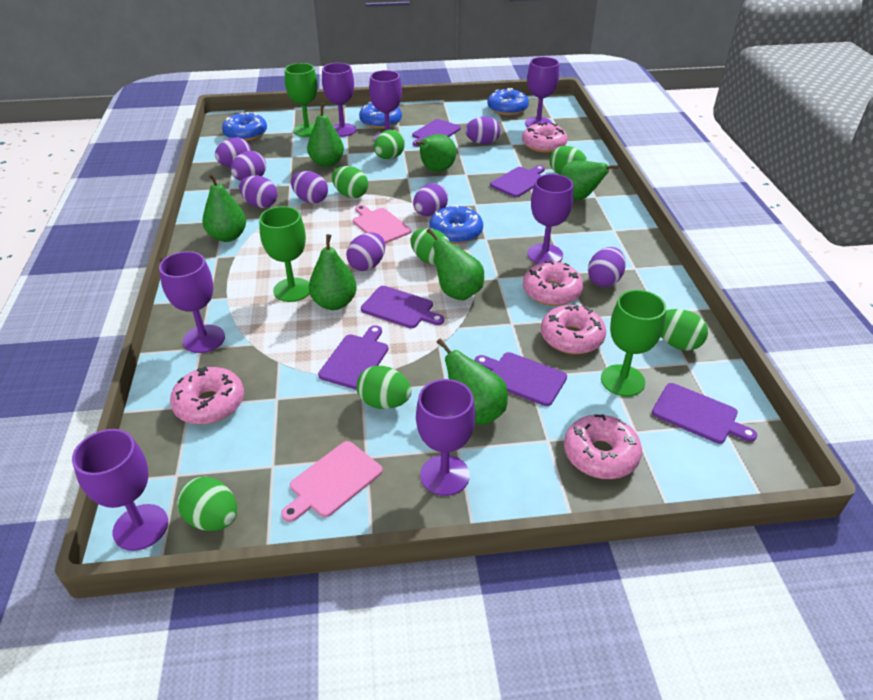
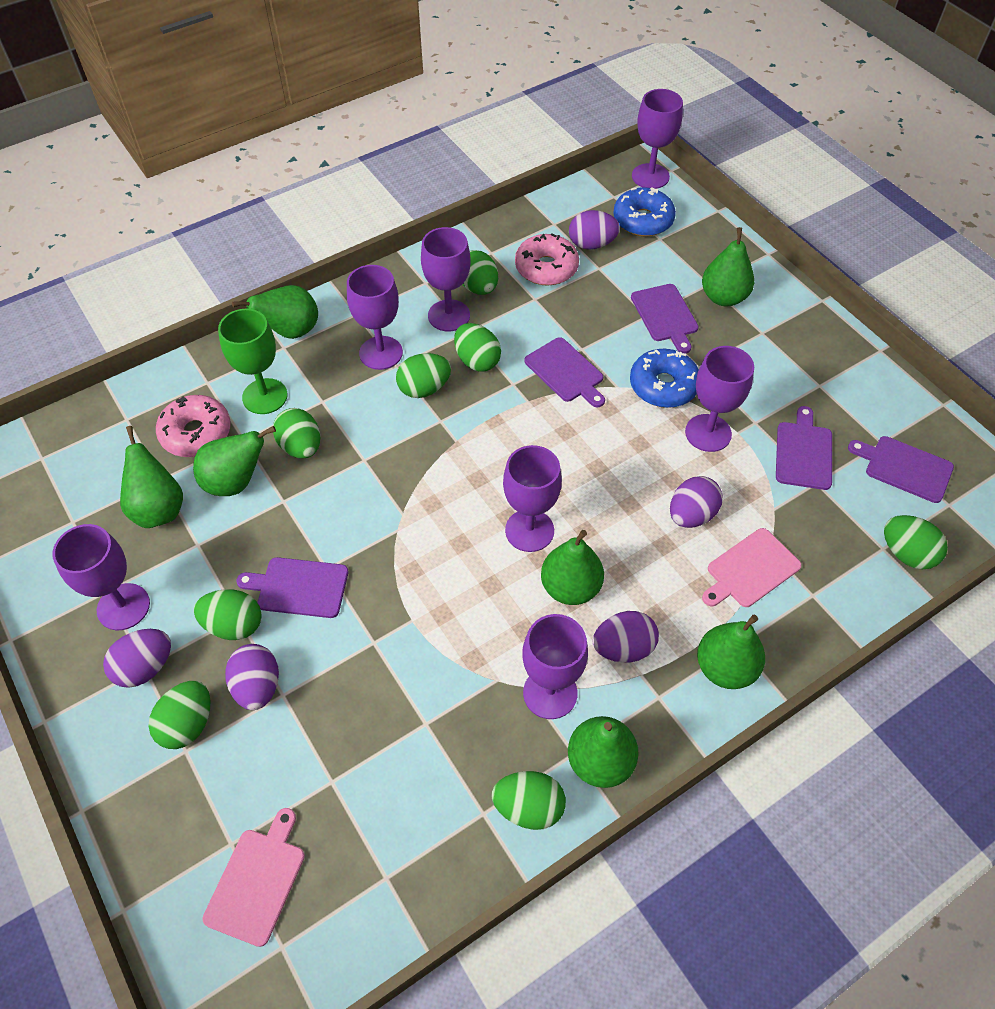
blue donut: 4 -> 2
green egg: 7 -> 8
green goblet: 3 -> 1
pink donut: 5 -> 2
purple cutting board: 6 -> 5
purple egg: 8 -> 5

